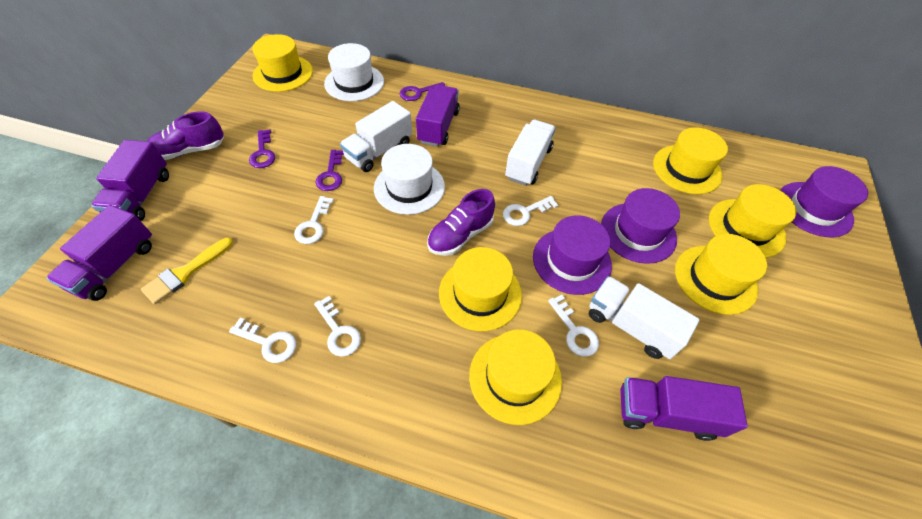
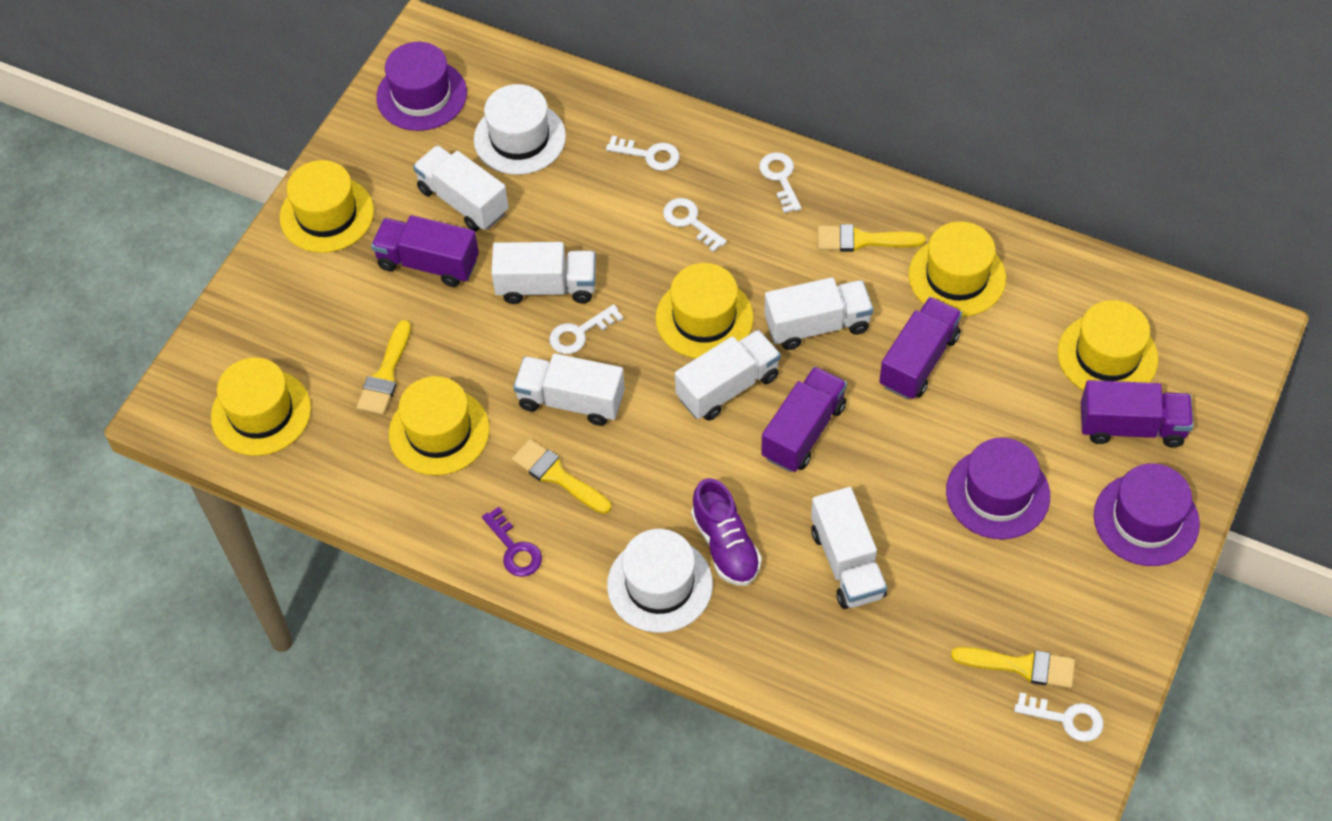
purple key: 3 -> 1
purple shoe: 2 -> 1
white truck: 3 -> 6
yellow brush: 1 -> 4

